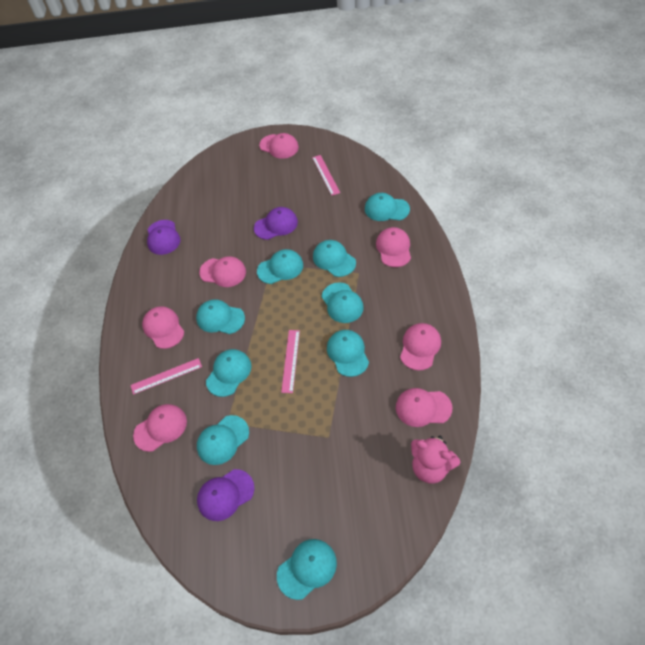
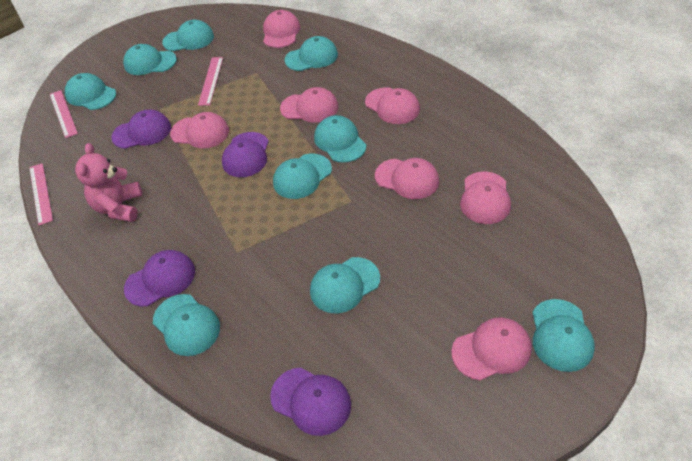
purple cap: 3 -> 4

